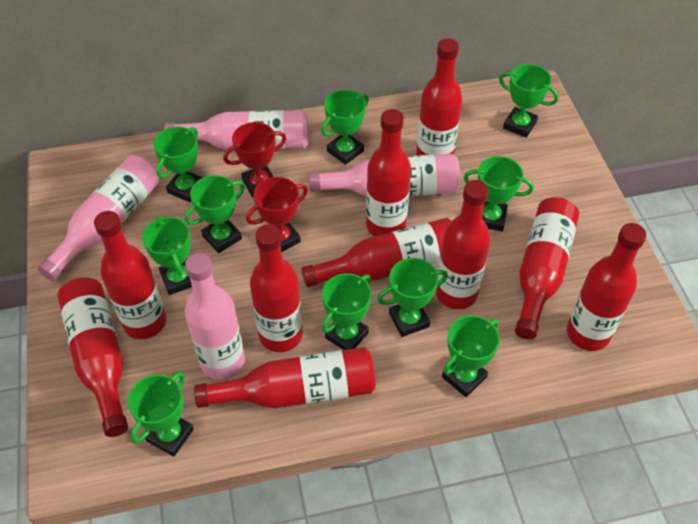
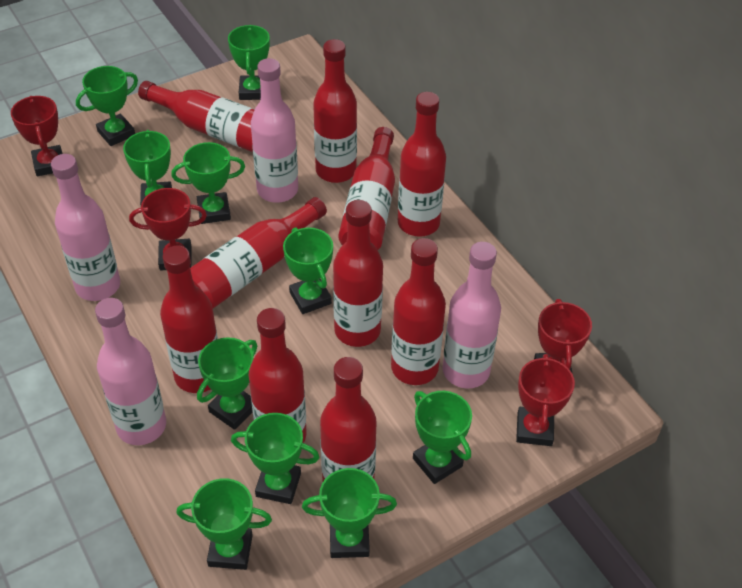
red trophy: 2 -> 4

